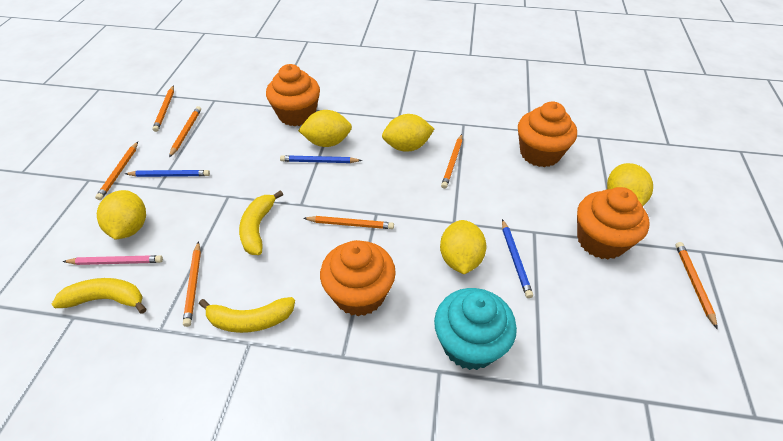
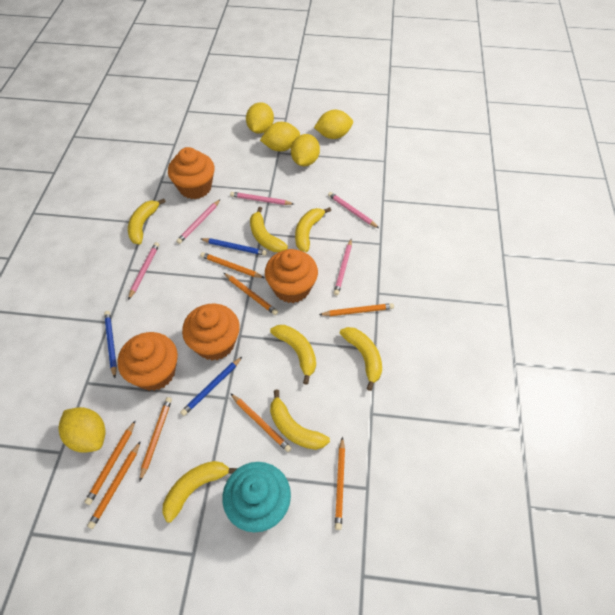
orange pencil: 7 -> 8
pink pencil: 1 -> 5
yellow banana: 3 -> 7

